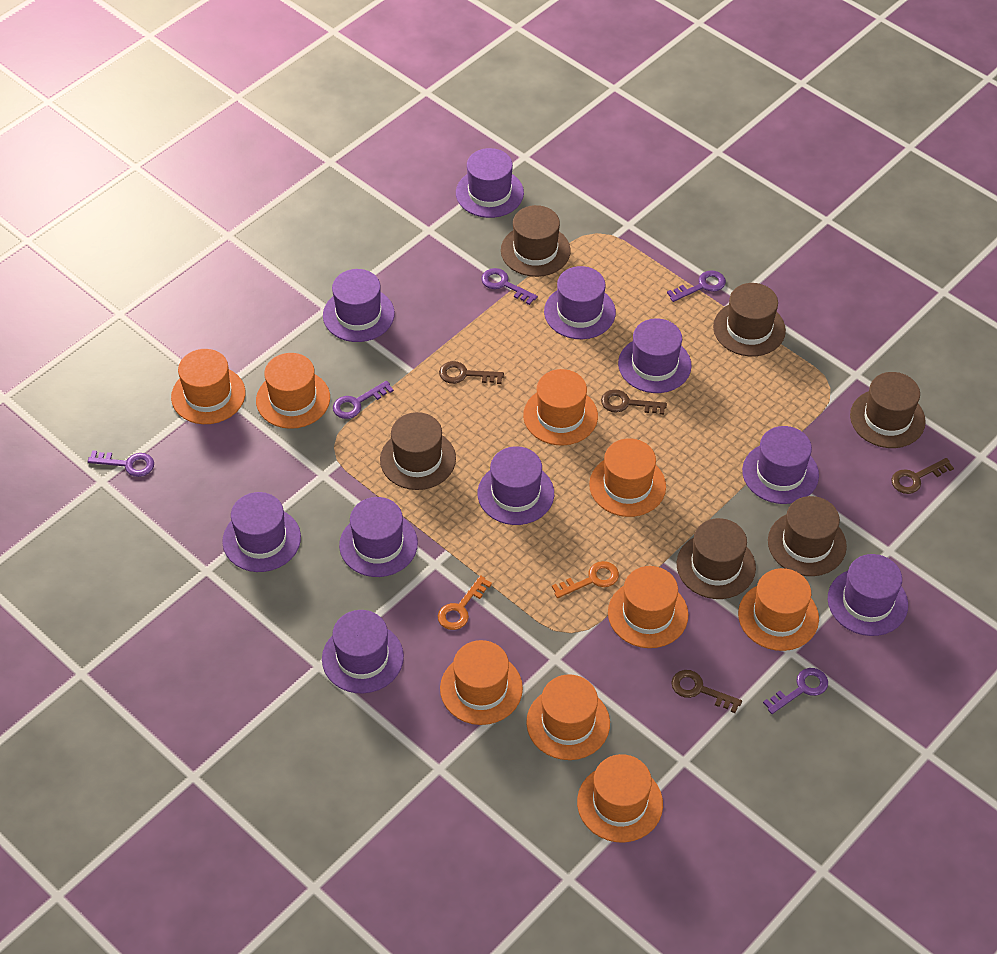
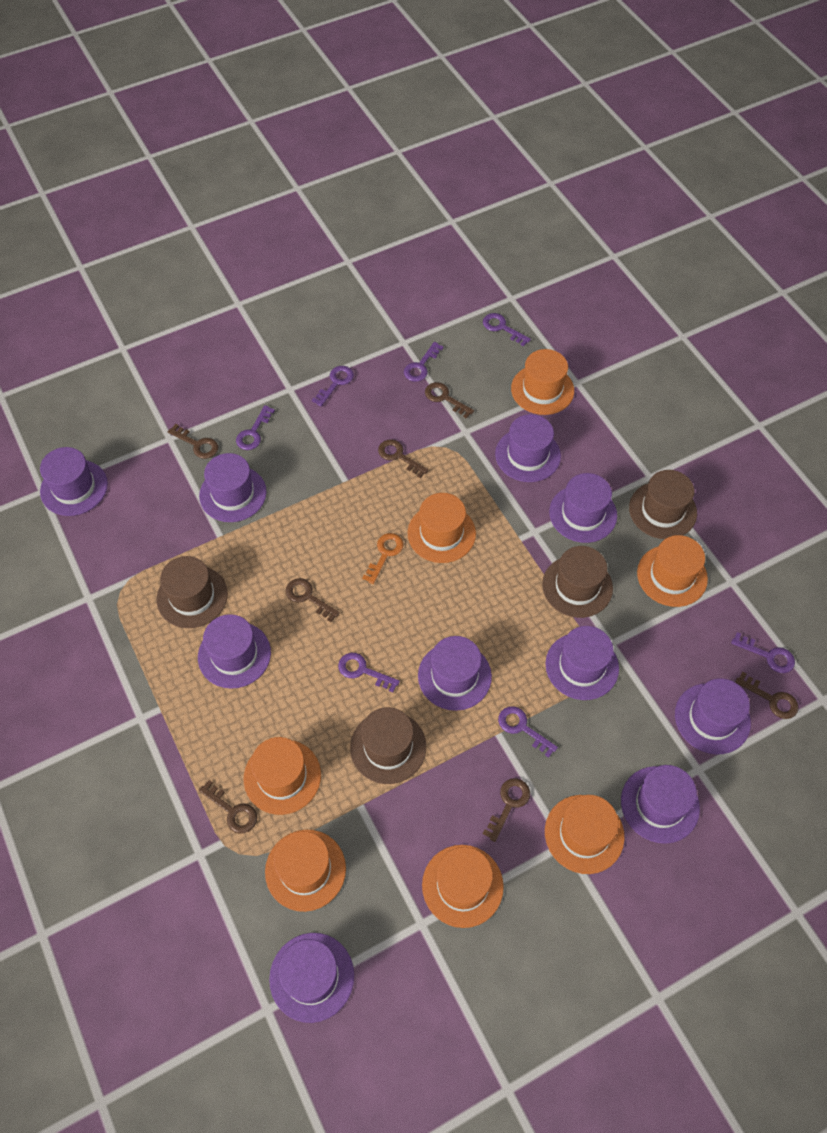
brown hat: 6 -> 4
brown key: 4 -> 7
orange hat: 9 -> 7
orange key: 2 -> 1
purple key: 5 -> 7

